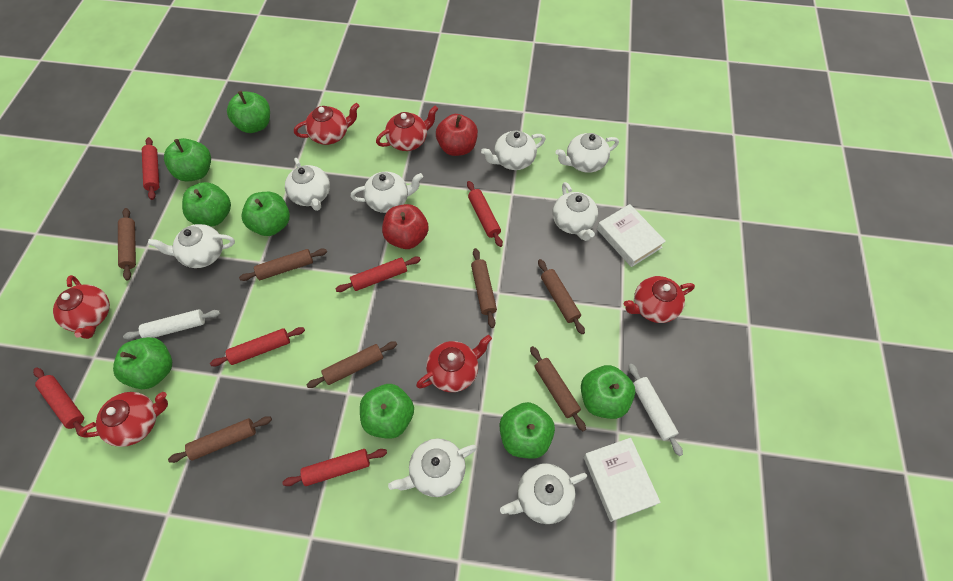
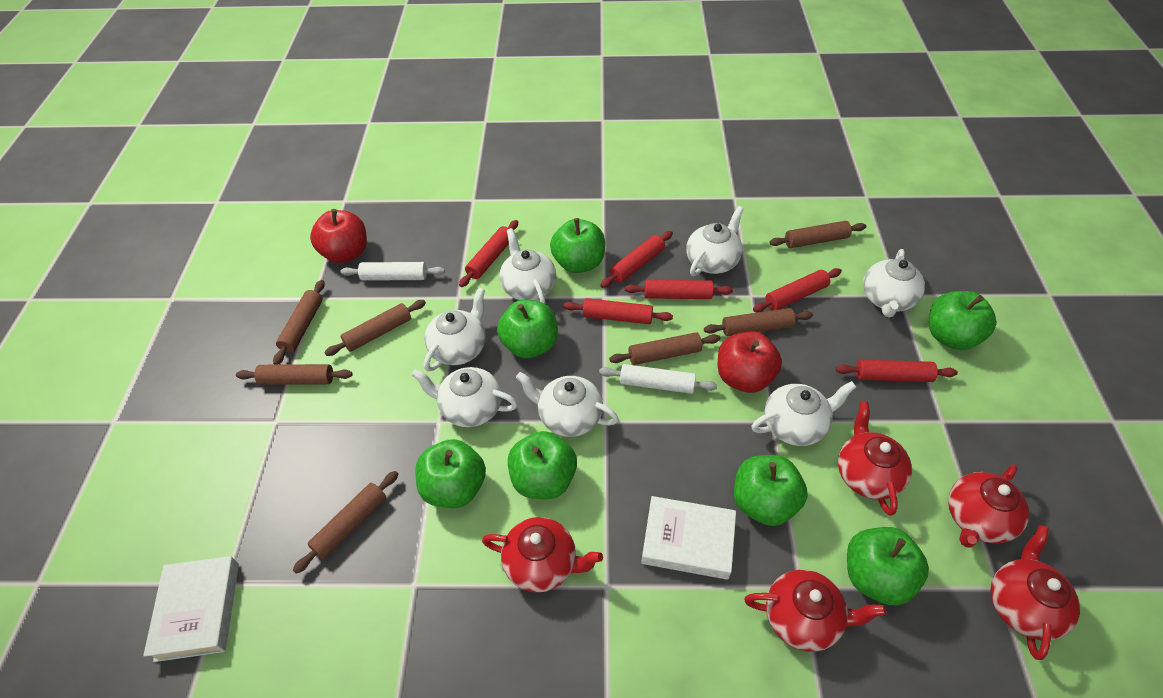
green apple: 8 -> 7
red teapot: 6 -> 5
white teapot: 8 -> 7

